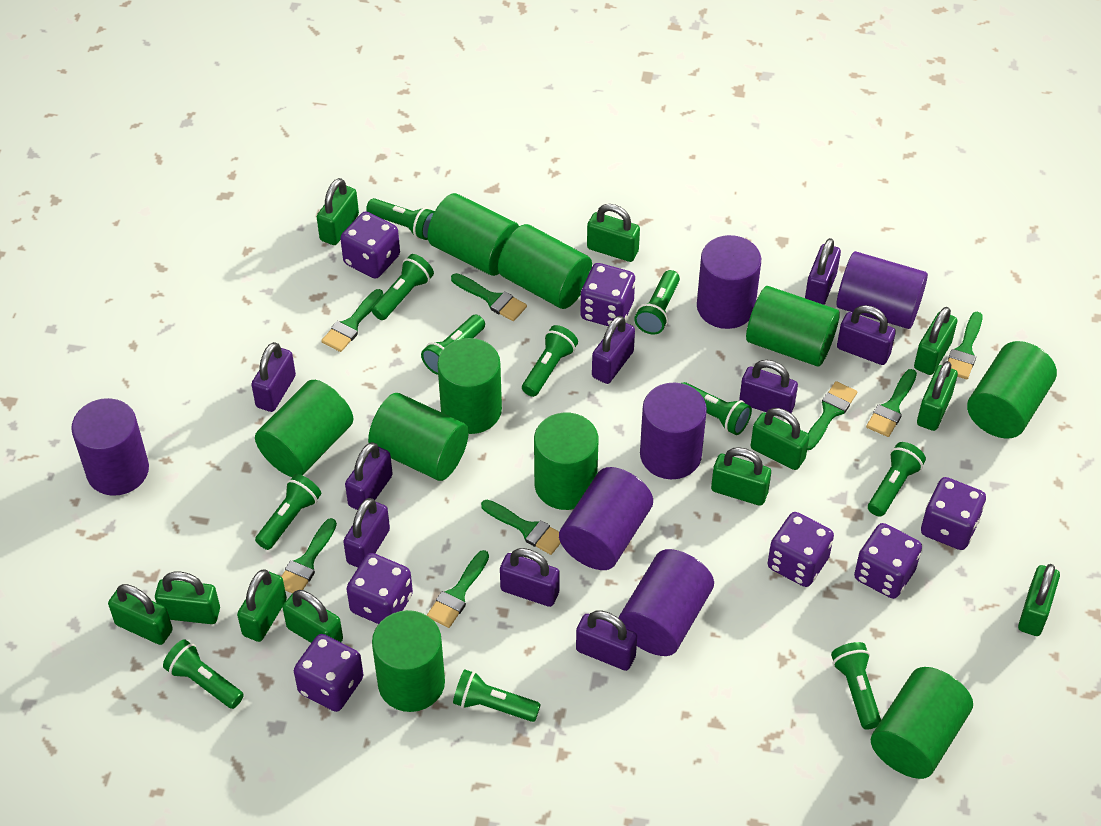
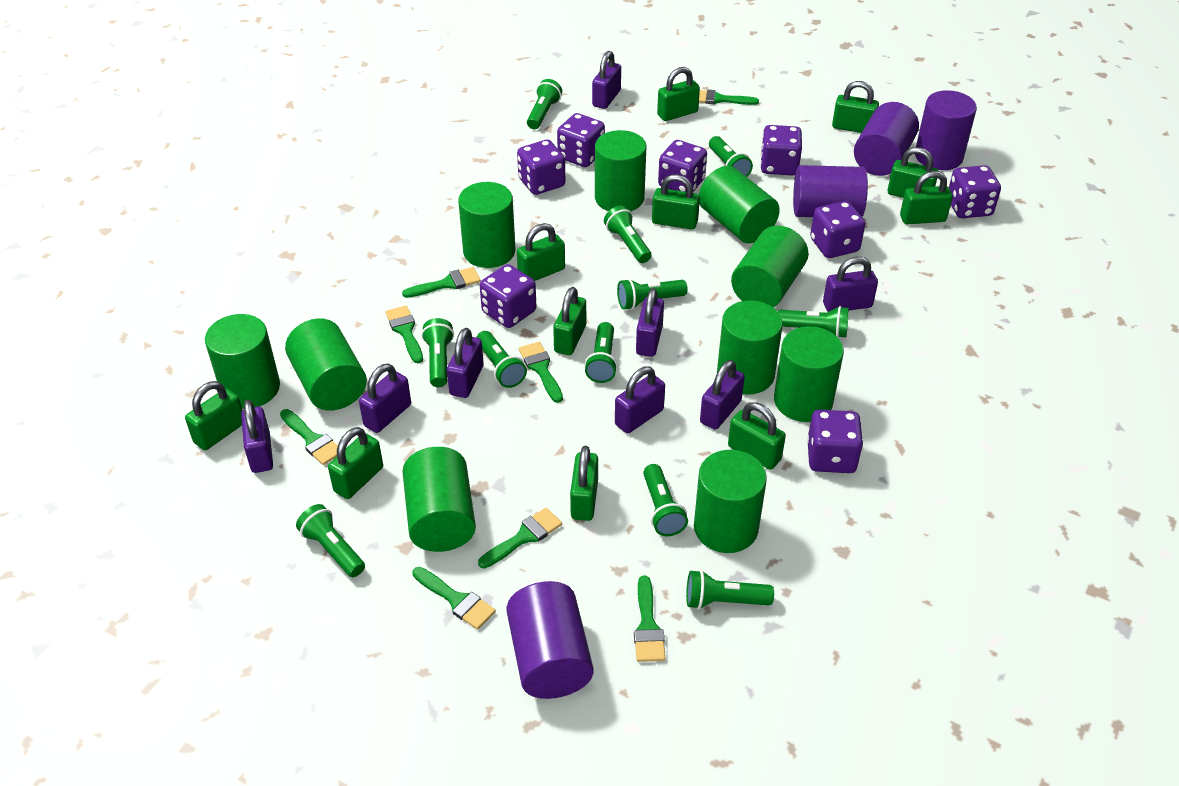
purple cylinder: 6 -> 4
purple dice: 7 -> 8
purple padlock: 9 -> 8

